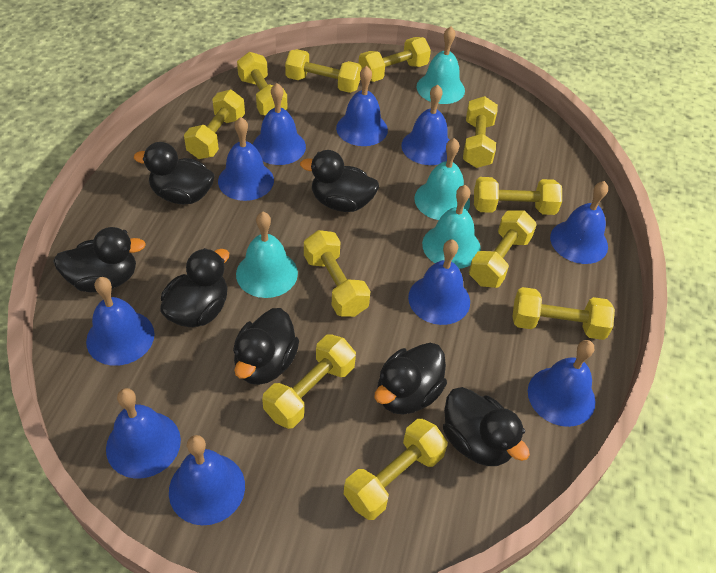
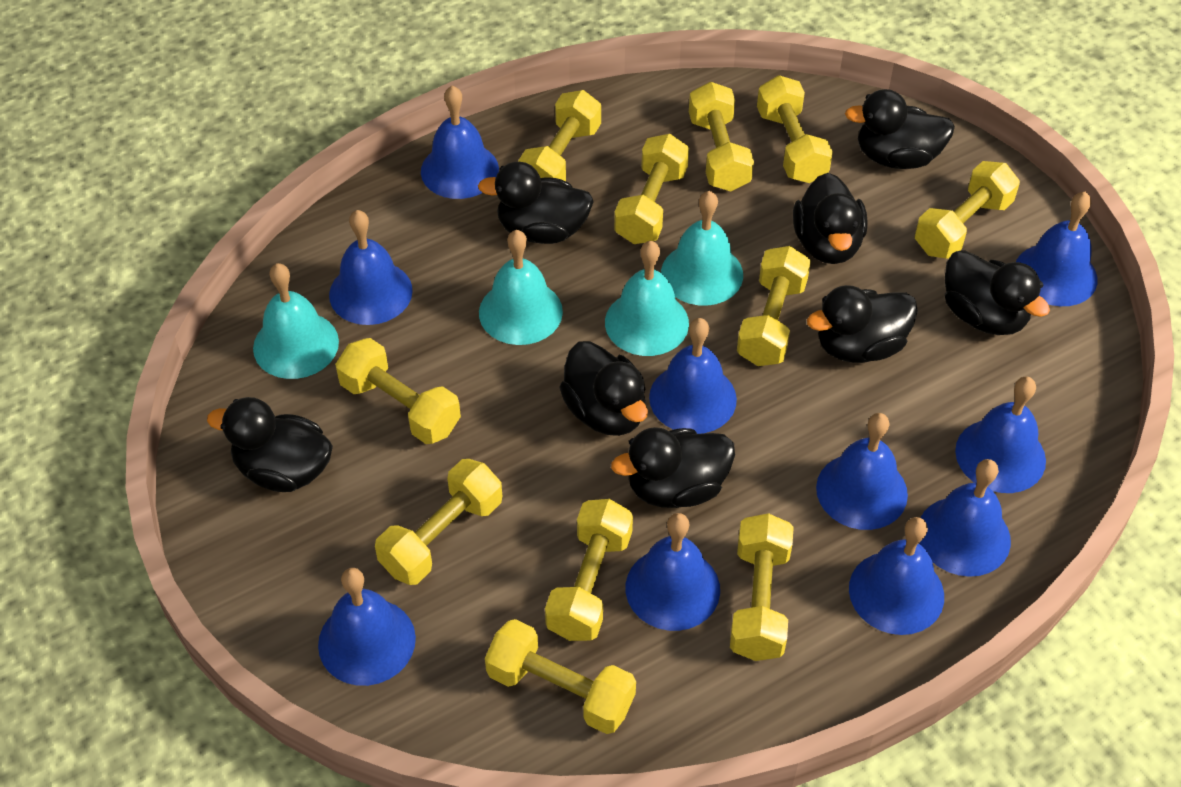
black duck: 7 -> 8

